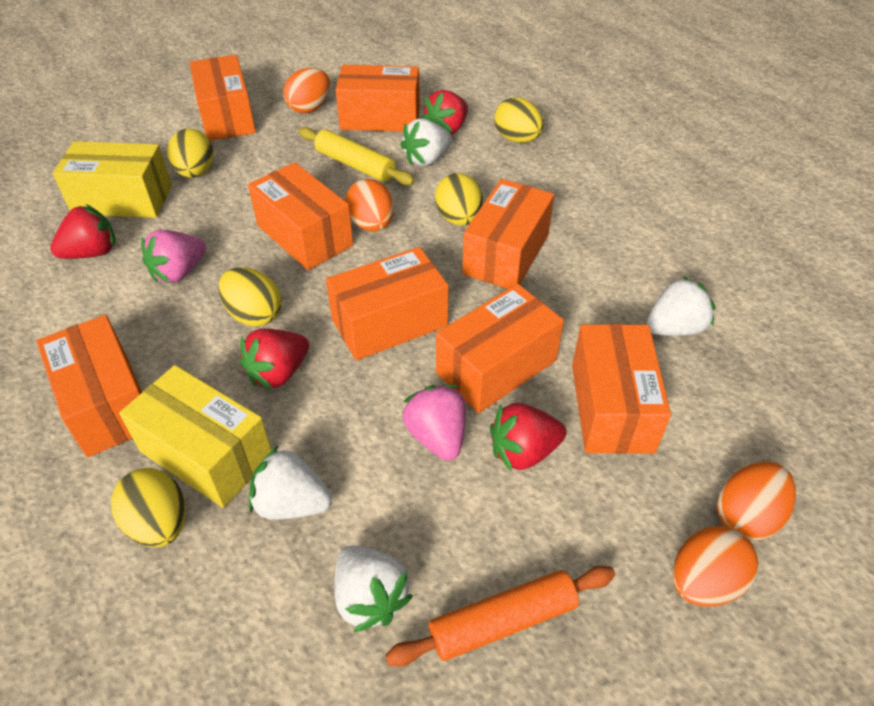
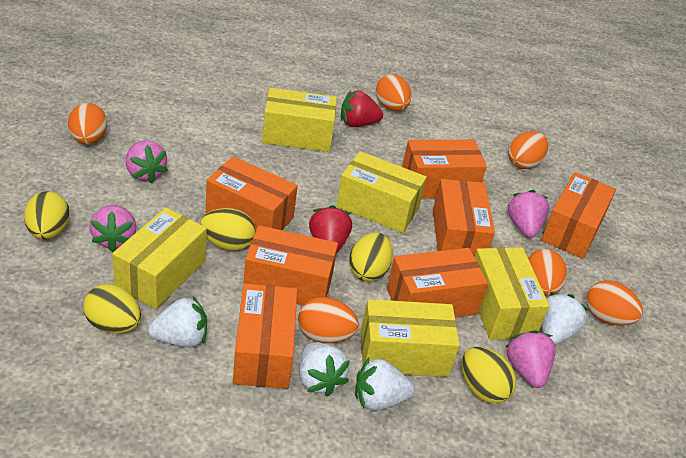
orange box: 8 -> 7
orange egg: 4 -> 6
orange rolling pin: 1 -> 0
pink strawberry: 2 -> 4
red strawberry: 4 -> 2
yellow box: 2 -> 5
yellow rolling pin: 1 -> 0

